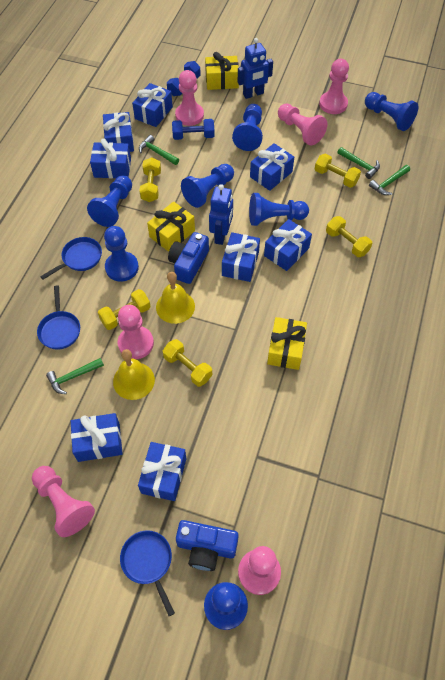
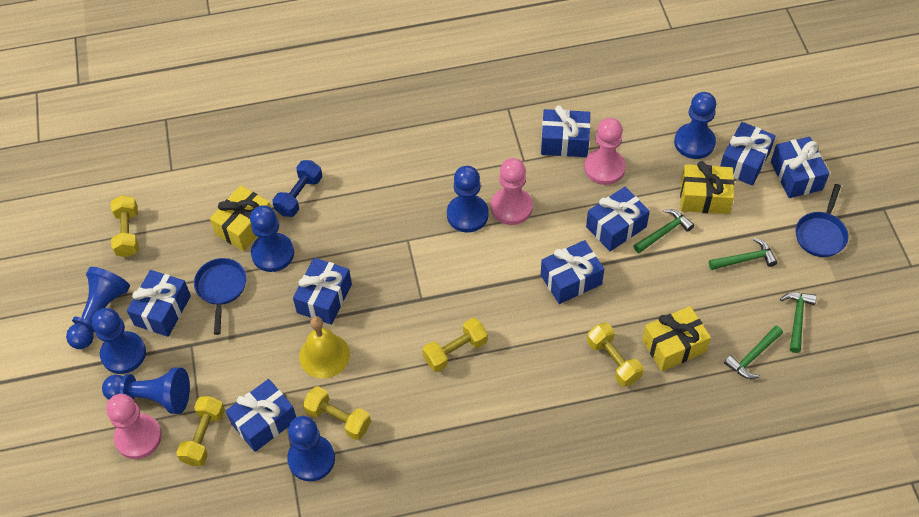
blue camera: 2 -> 0
blue dumbbell: 2 -> 1
blue pan: 3 -> 2
blue robot: 2 -> 0
pink pawn: 6 -> 3
yellow bell: 2 -> 1

